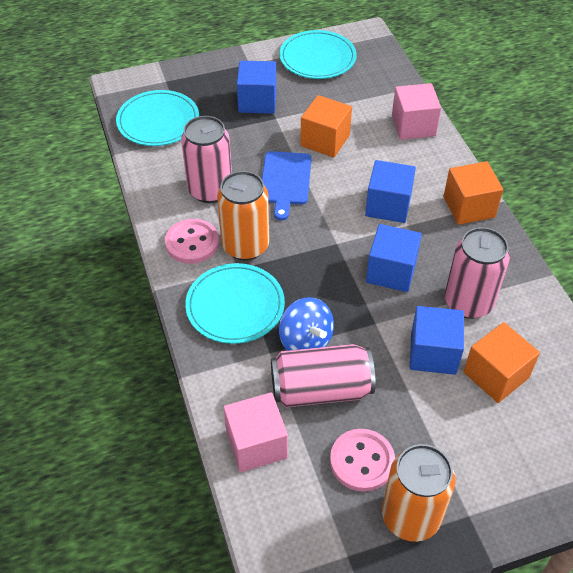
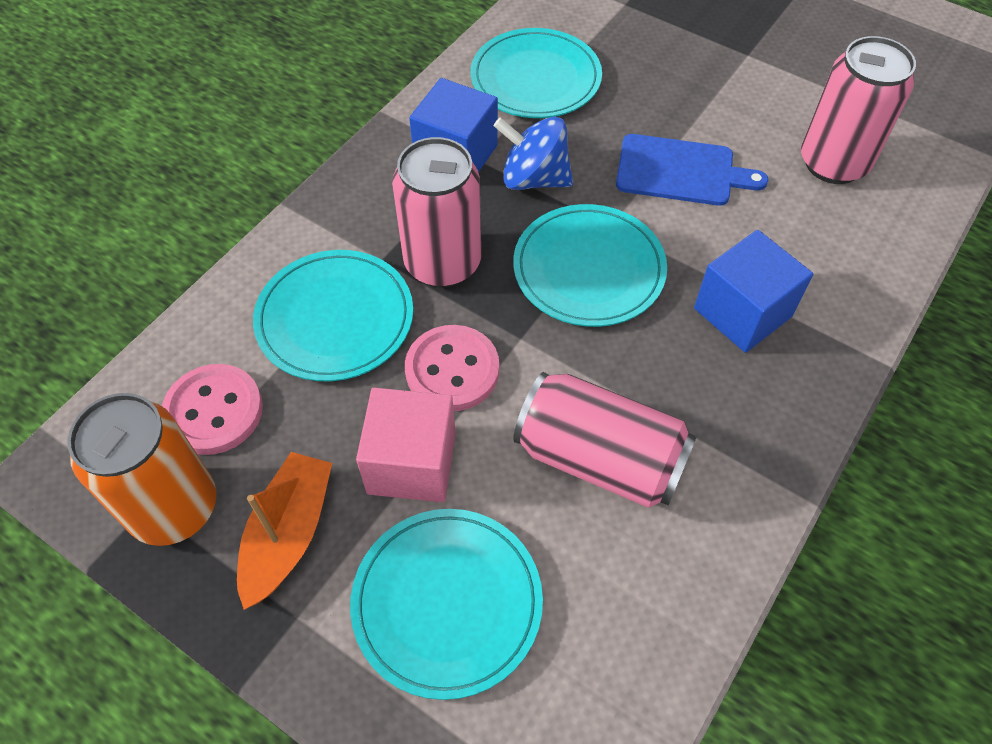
blue cube: 4 -> 2
orange boat: 0 -> 1
orange can: 2 -> 1
orange cube: 3 -> 0
pink cube: 2 -> 1
turquoise plate: 3 -> 4

